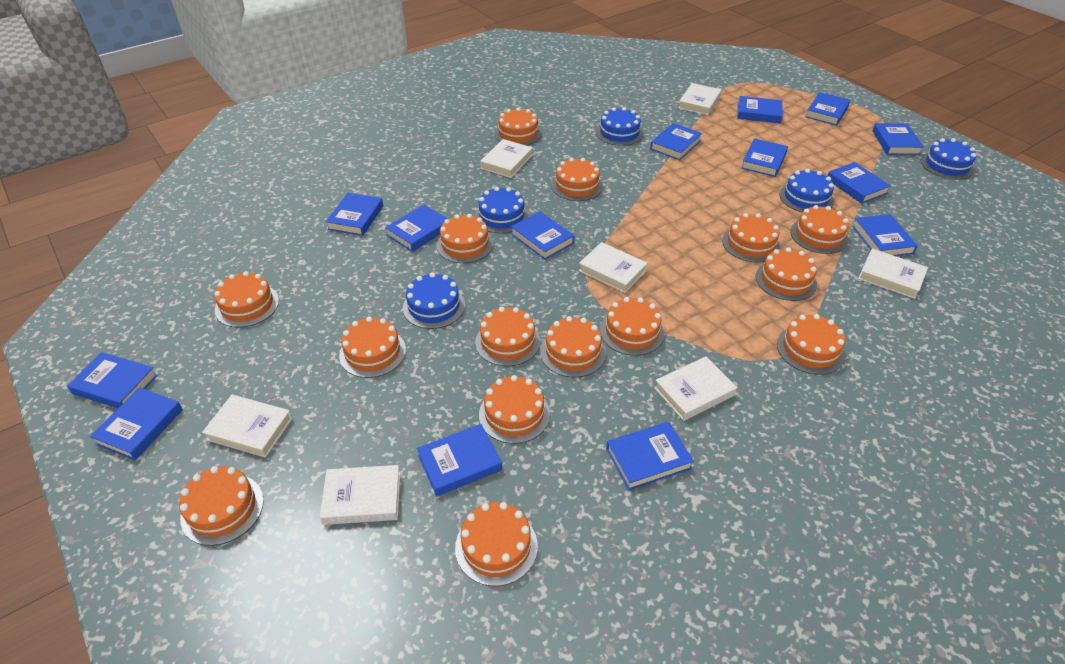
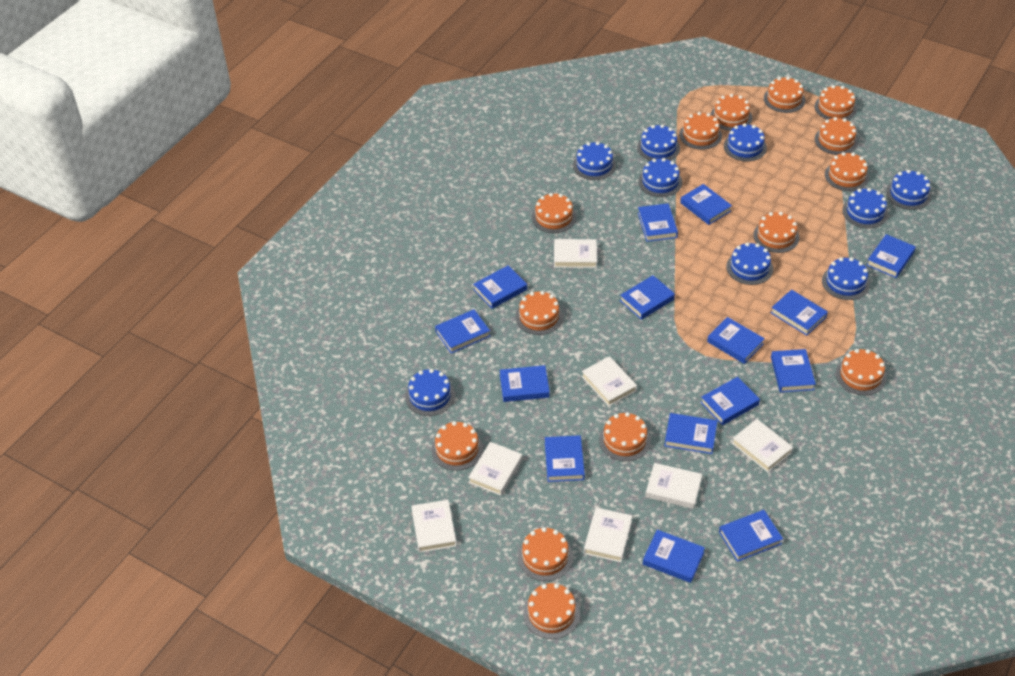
blue book: 14 -> 15
blue cake: 5 -> 9
orange cake: 15 -> 14

